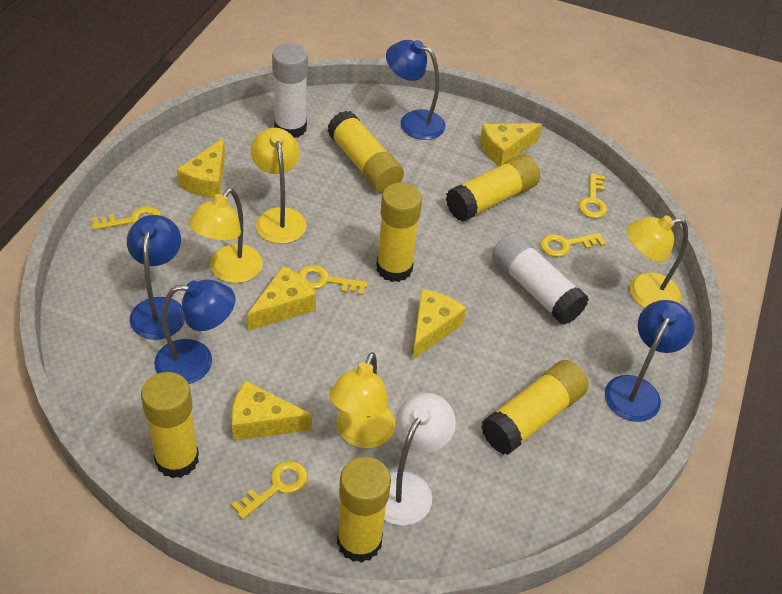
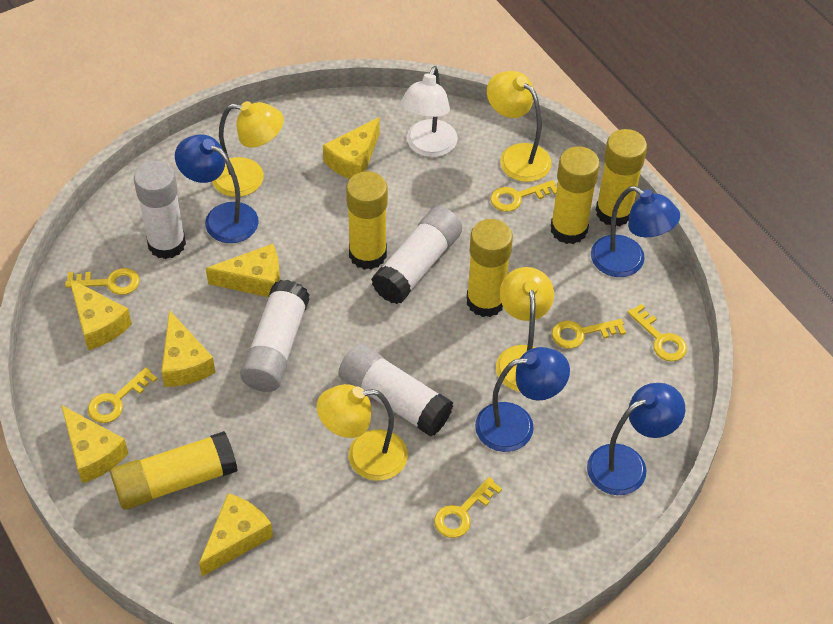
white glue stick: 2 -> 4
yellow cheese: 5 -> 6
yellow glue stick: 6 -> 5
yellow key: 5 -> 6

